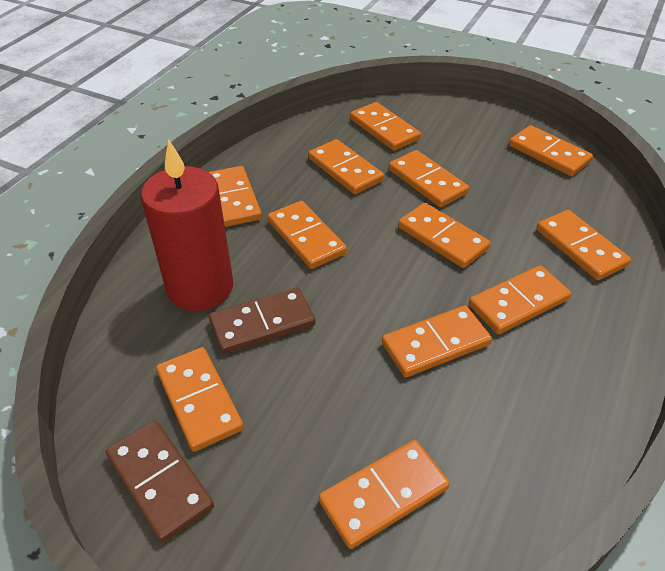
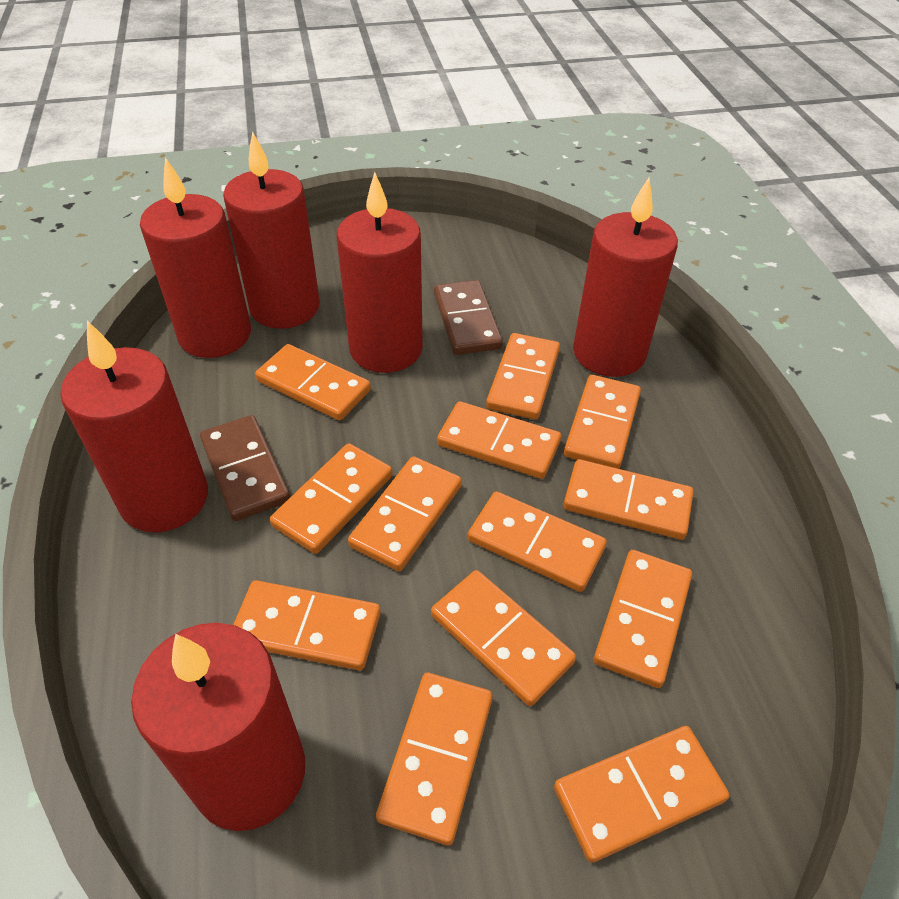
orange domino: 12 -> 13
red candle: 1 -> 6

